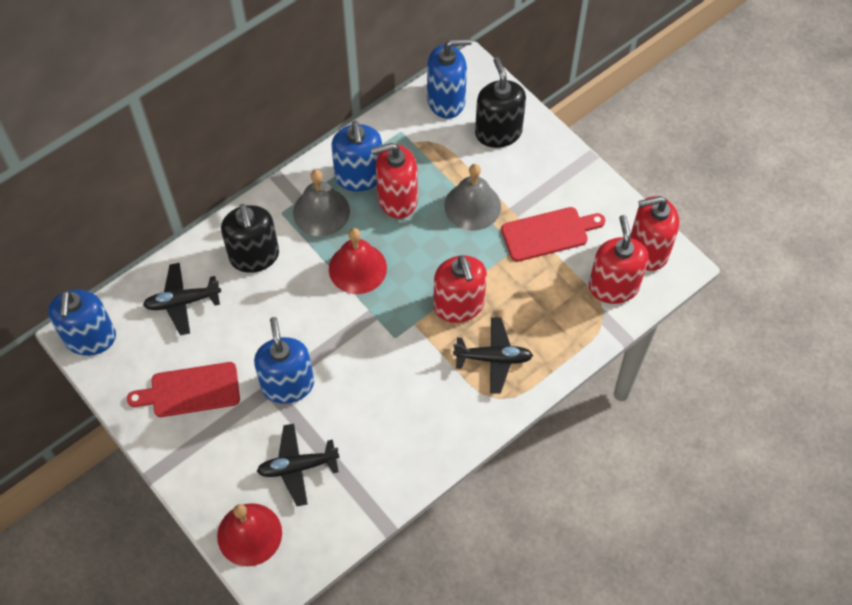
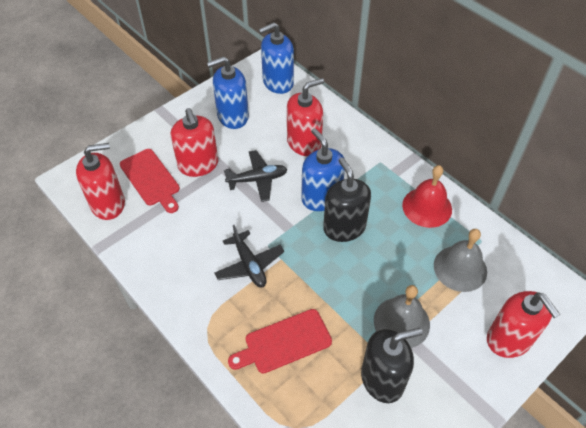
black plane: 3 -> 2
blue soap dispenser: 4 -> 3
red bell: 2 -> 1

